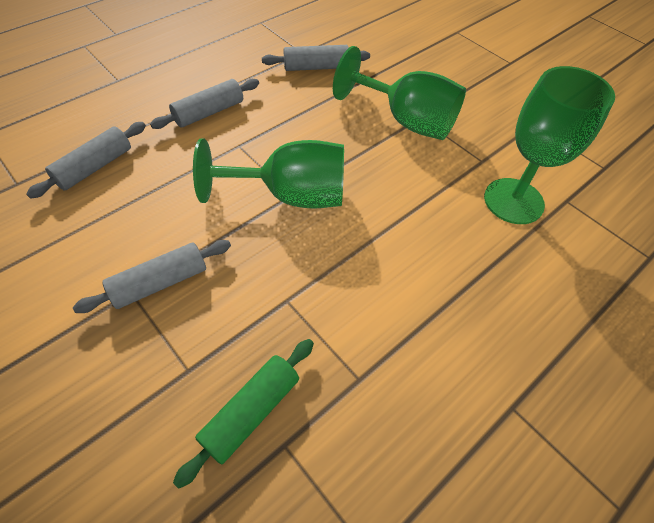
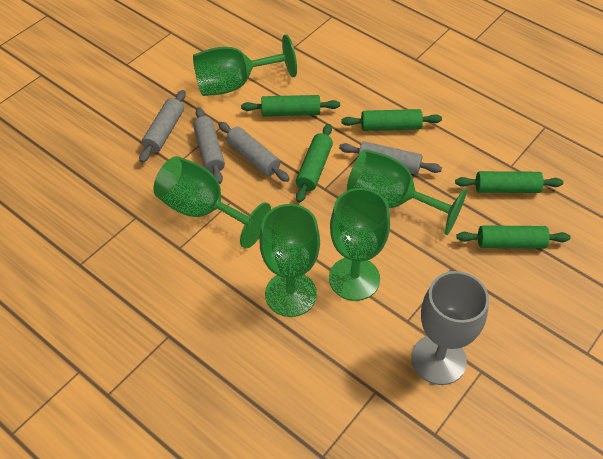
green goblet: 3 -> 5
green rolling pin: 1 -> 5
grey goblet: 0 -> 1

